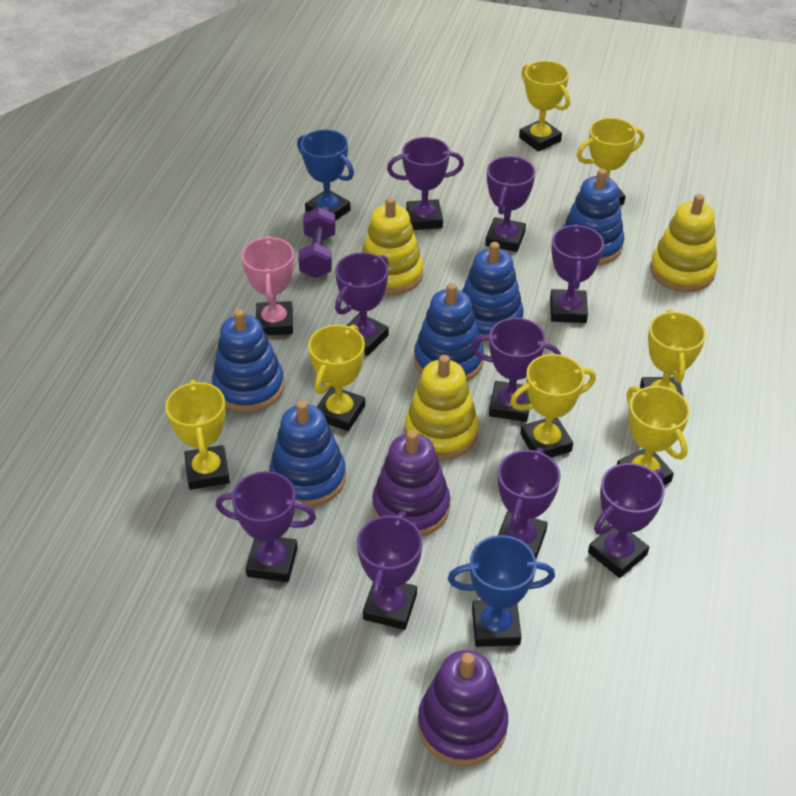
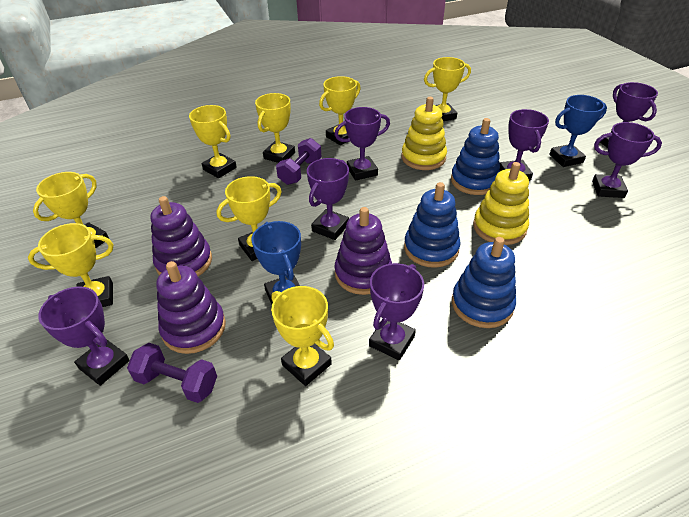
blue stacking toy: 5 -> 3
pink trophy: 1 -> 0
purple dumbbell: 1 -> 2
purple stacking toy: 2 -> 3
purple trophy: 9 -> 7
yellow stacking toy: 3 -> 2
yellow trophy: 7 -> 8

